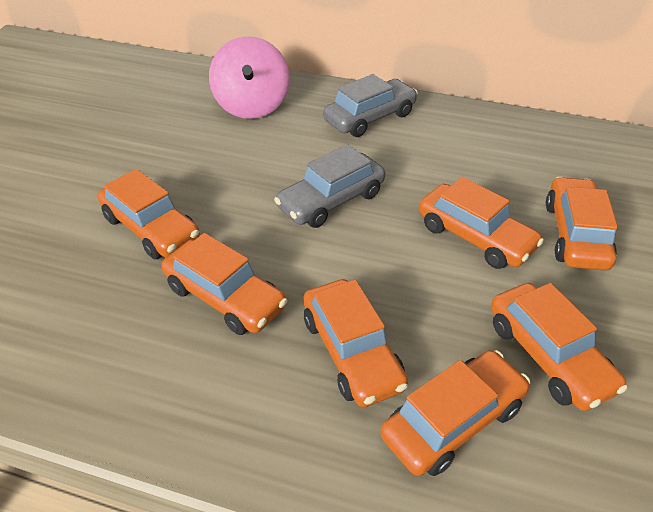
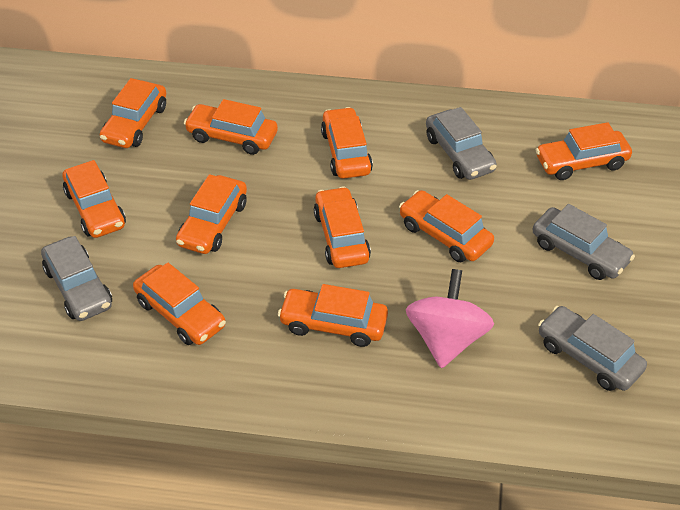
grey car: 2 -> 4
orange car: 7 -> 10

